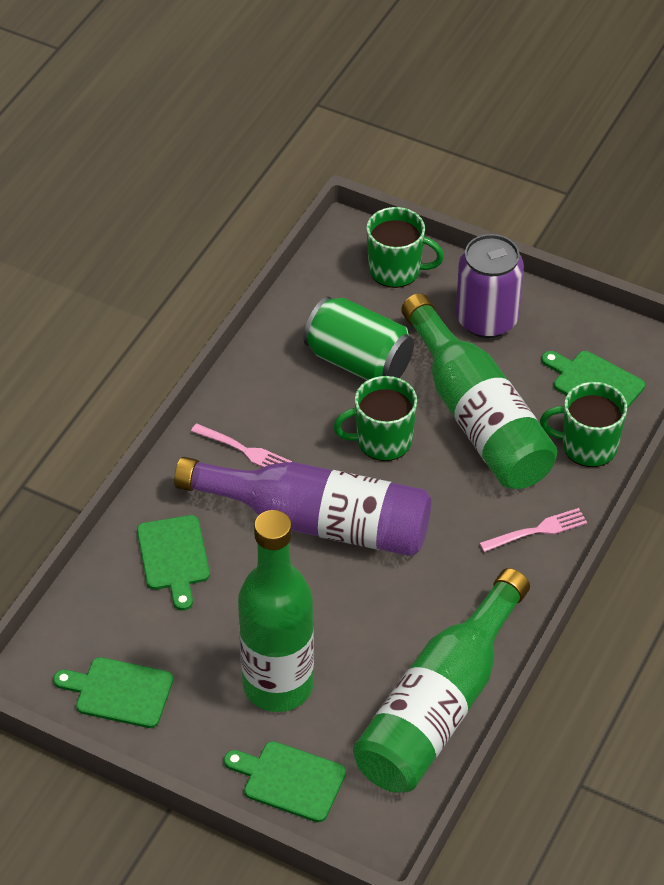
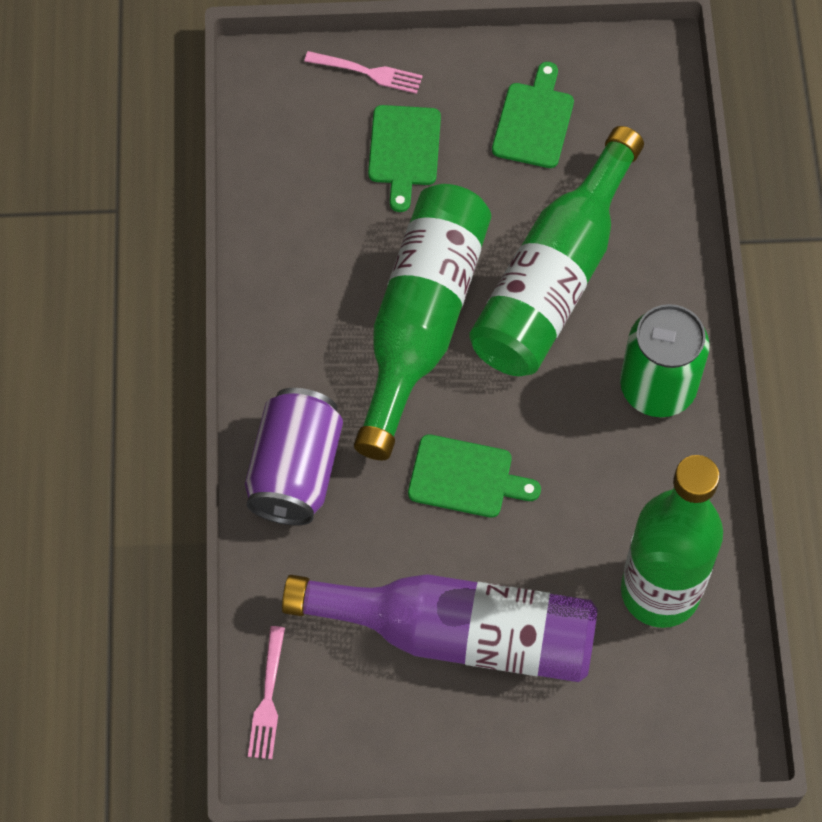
green cutting board: 4 -> 3
green mug: 3 -> 0

